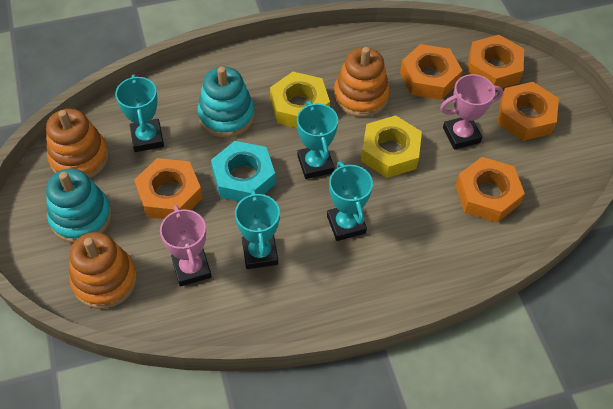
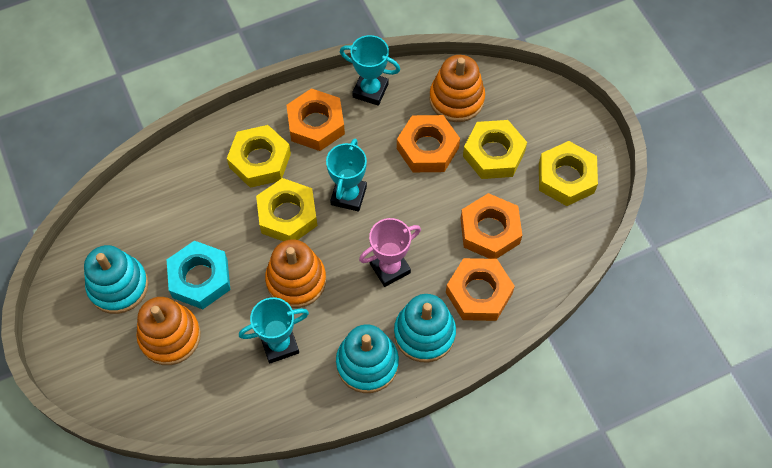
orange nut: 5 -> 4
pink trophy: 2 -> 1
turquoise stacking toy: 2 -> 3
turquoise trophy: 4 -> 3
yellow nut: 2 -> 4

